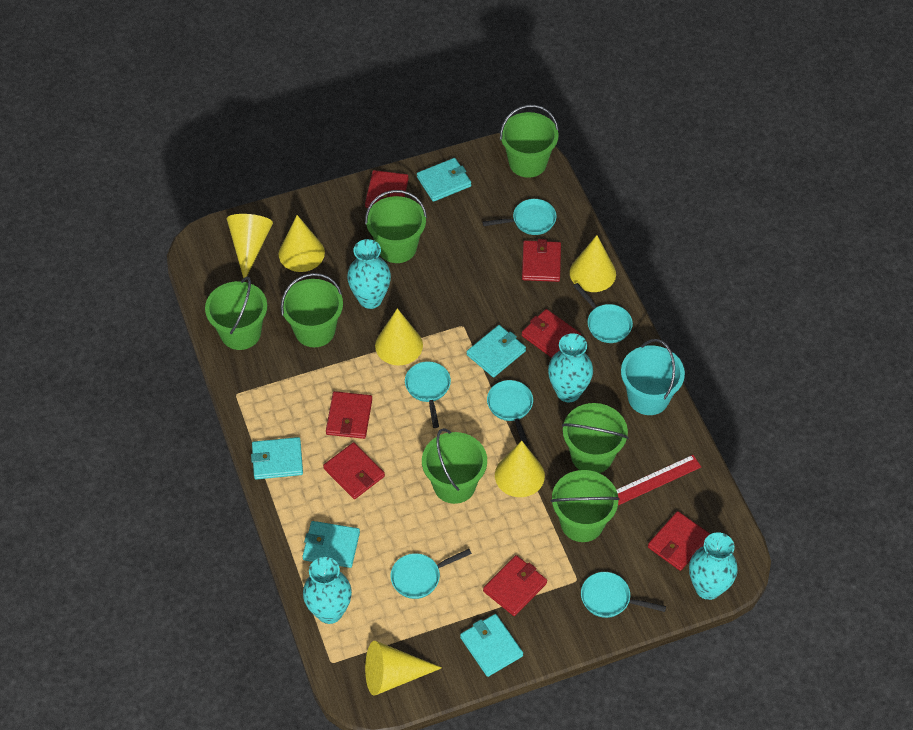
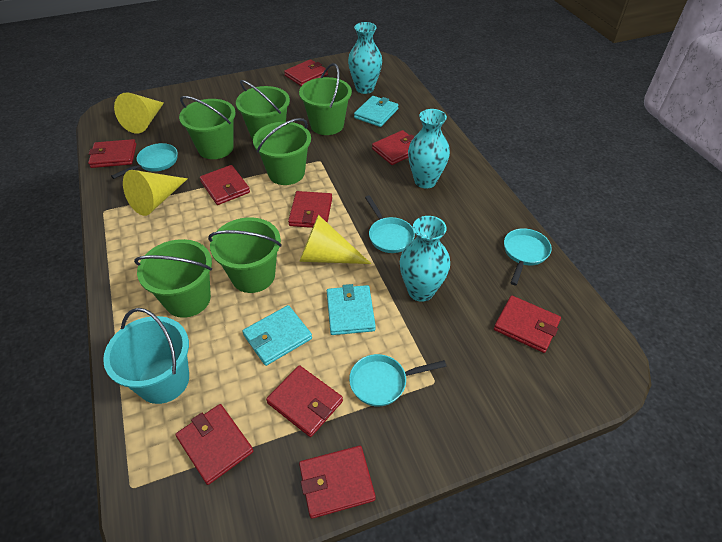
green bucket: 7 -> 6
red ruler: 1 -> 0
red wallet: 7 -> 9
turquoise pan: 6 -> 4
turquoise vase: 4 -> 3
turquoise wallet: 5 -> 3
yellow cone: 6 -> 3

